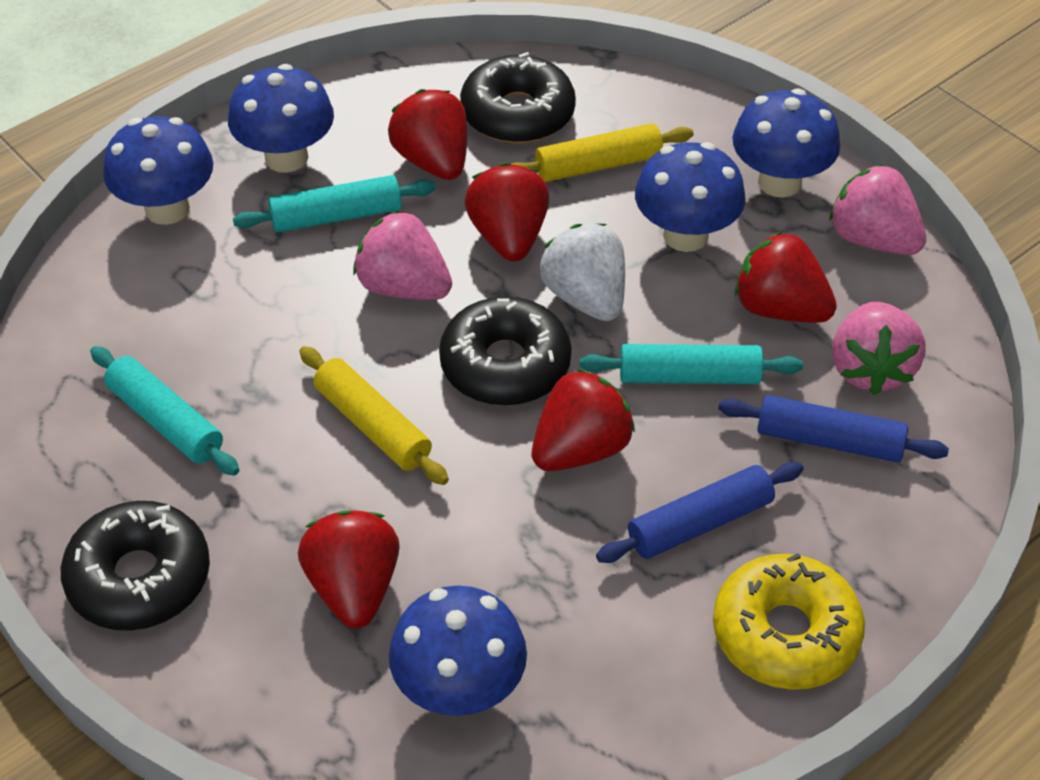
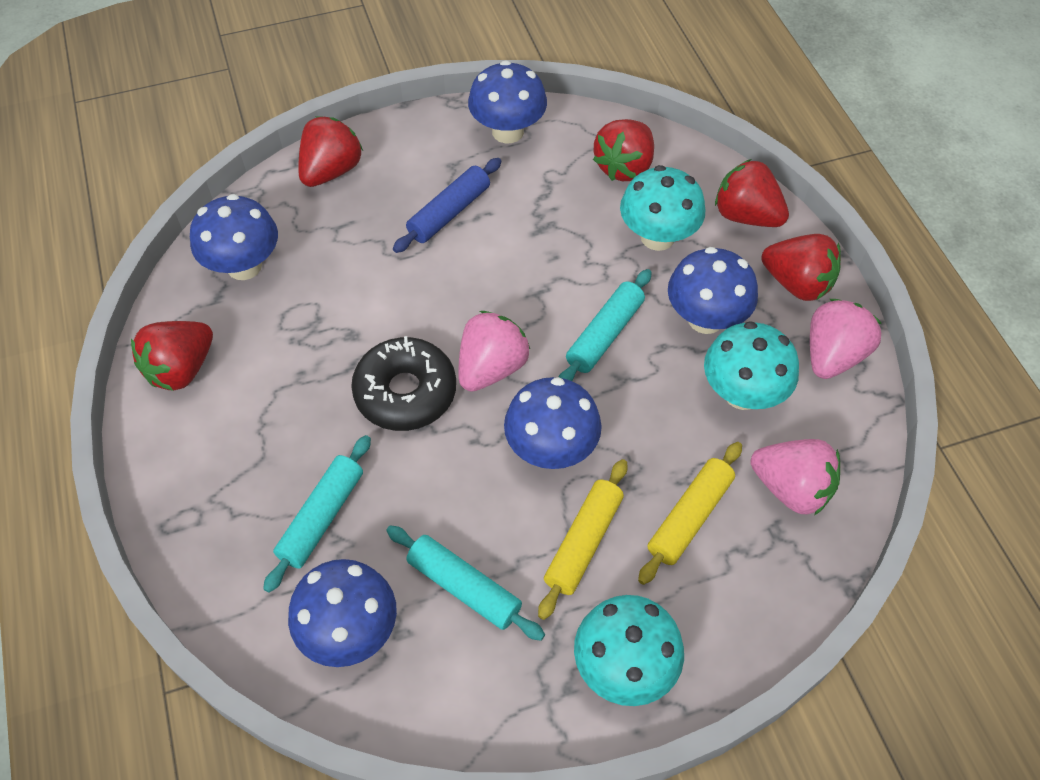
black donut: 3 -> 1
blue rolling pin: 2 -> 1
turquoise mushroom: 0 -> 3
white strawberry: 1 -> 0
yellow donut: 1 -> 0

